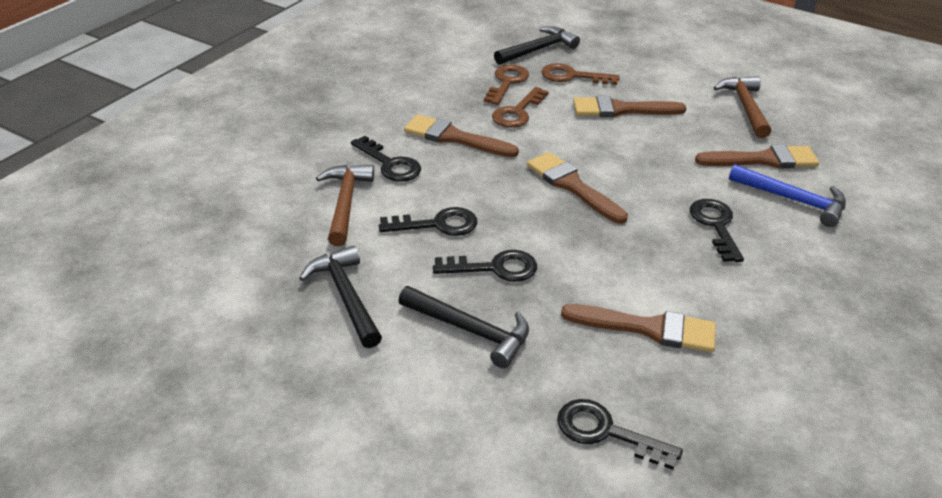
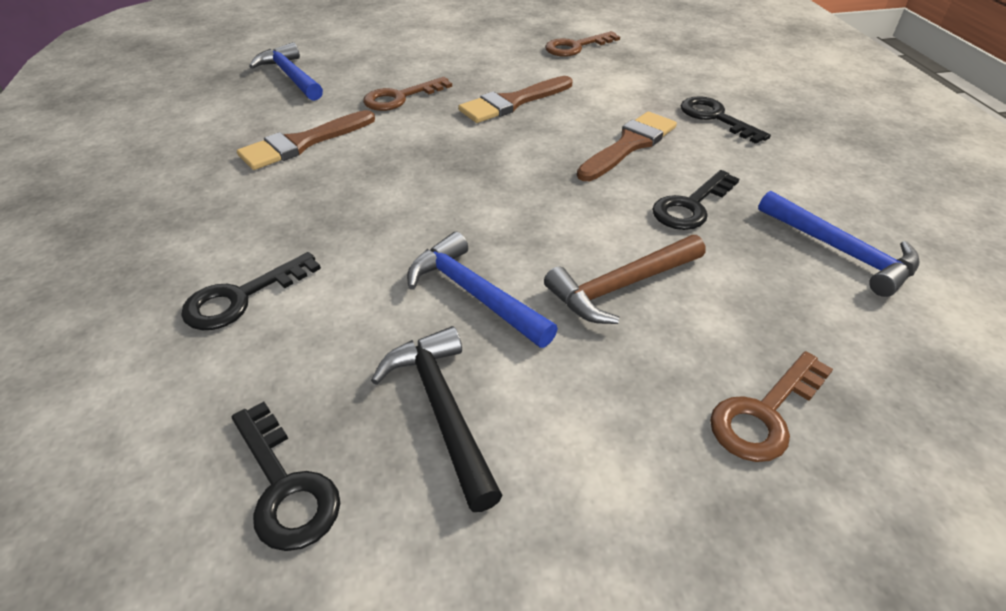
black hammer: 3 -> 1
black key: 5 -> 4
blue hammer: 1 -> 3
brown brush: 5 -> 3
brown hammer: 2 -> 1

